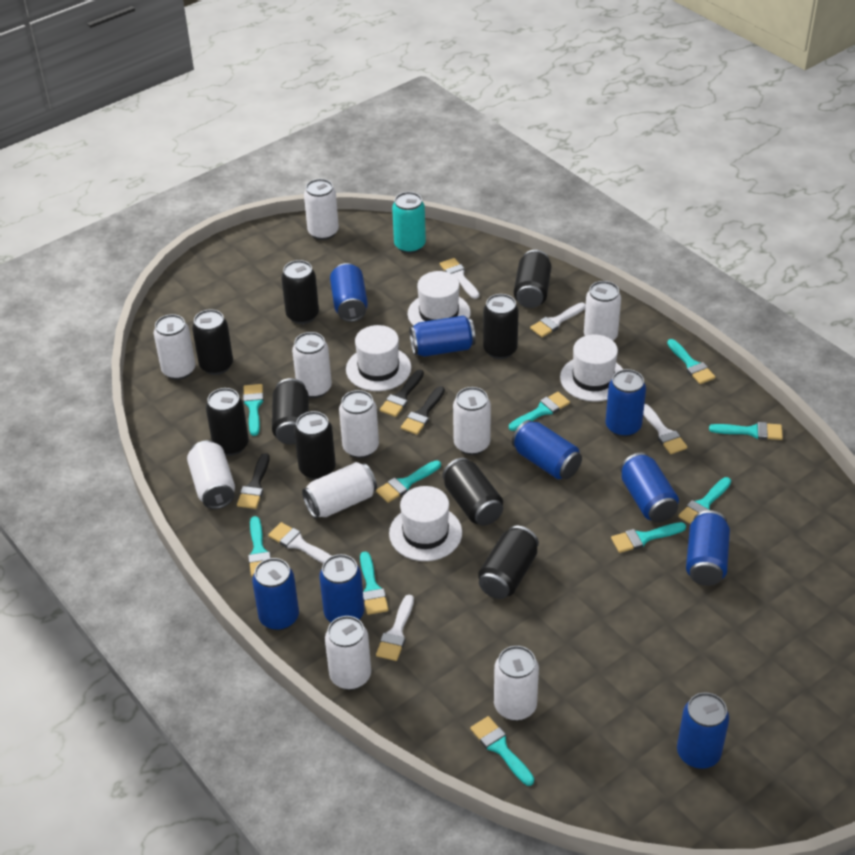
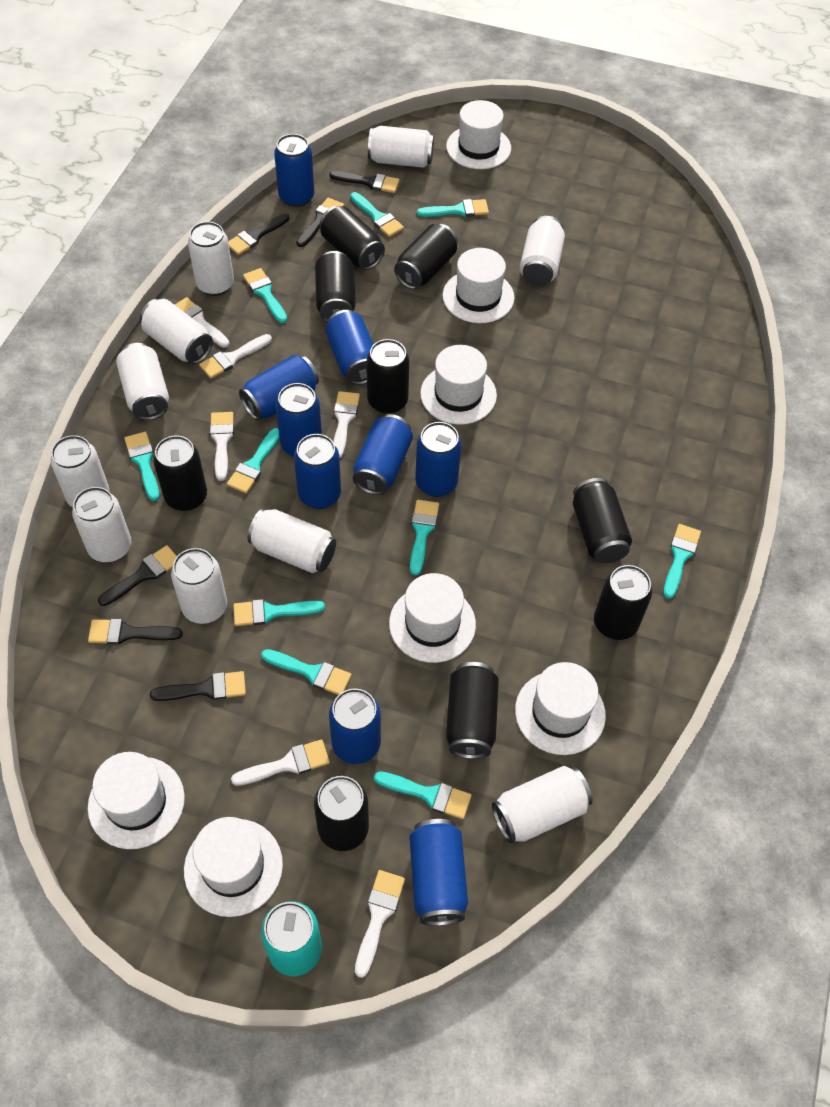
black brush: 3 -> 6
white brush: 5 -> 6
white hat: 4 -> 7

